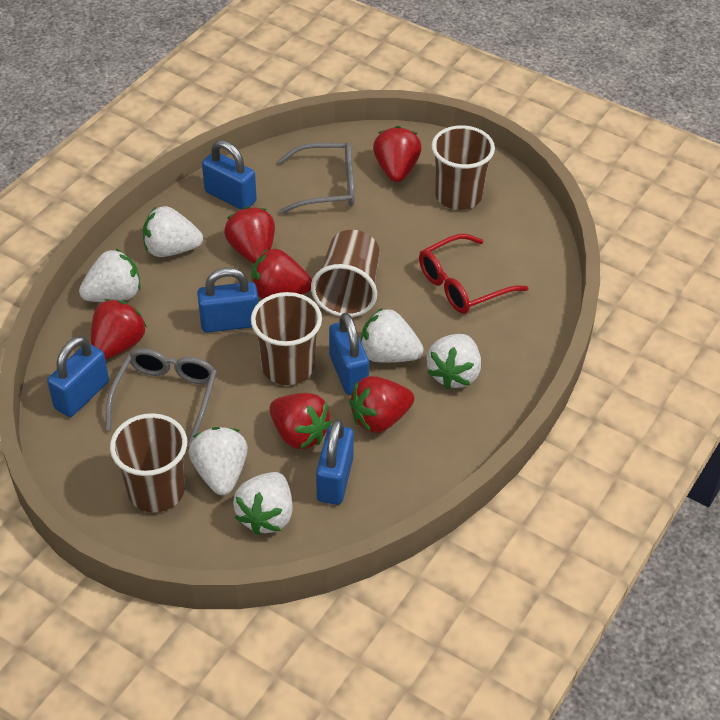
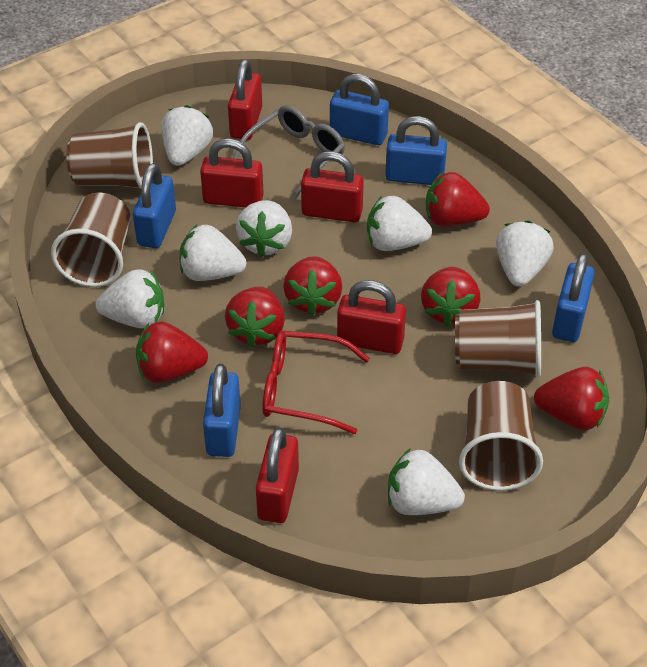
grey glasses: 2 -> 1
red padlock: 0 -> 5
white strawberry: 6 -> 7

